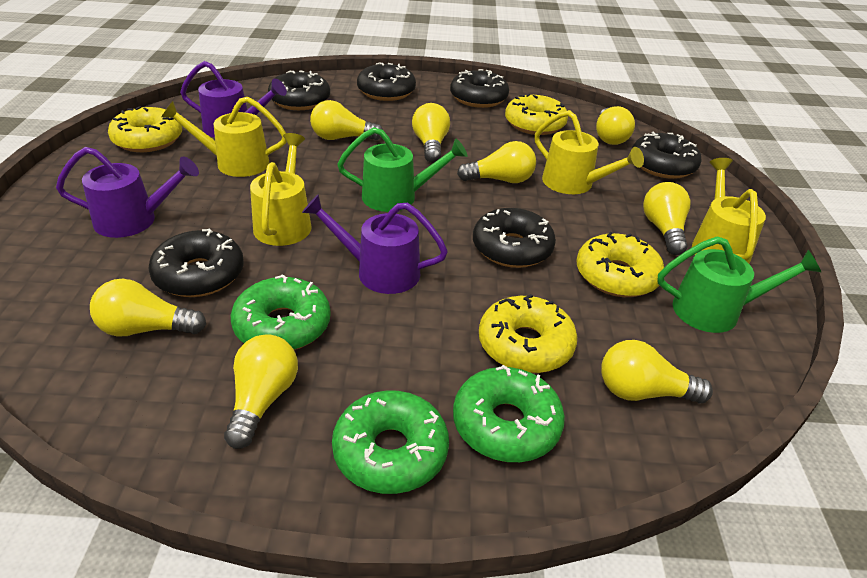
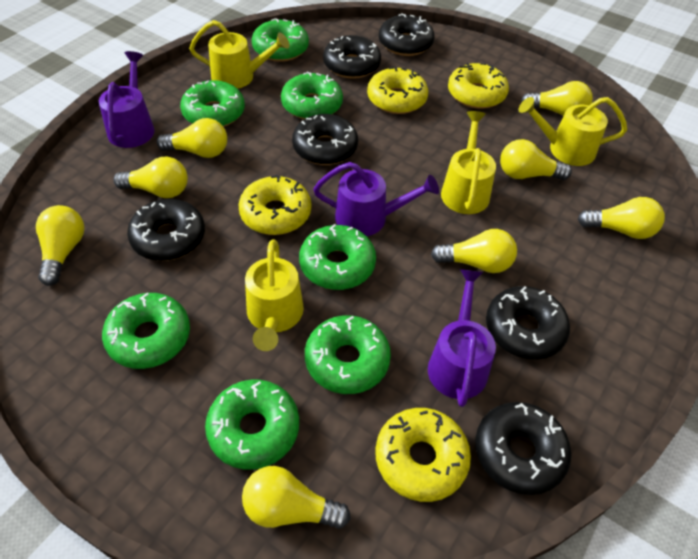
green donut: 3 -> 7
green watering can: 2 -> 0

